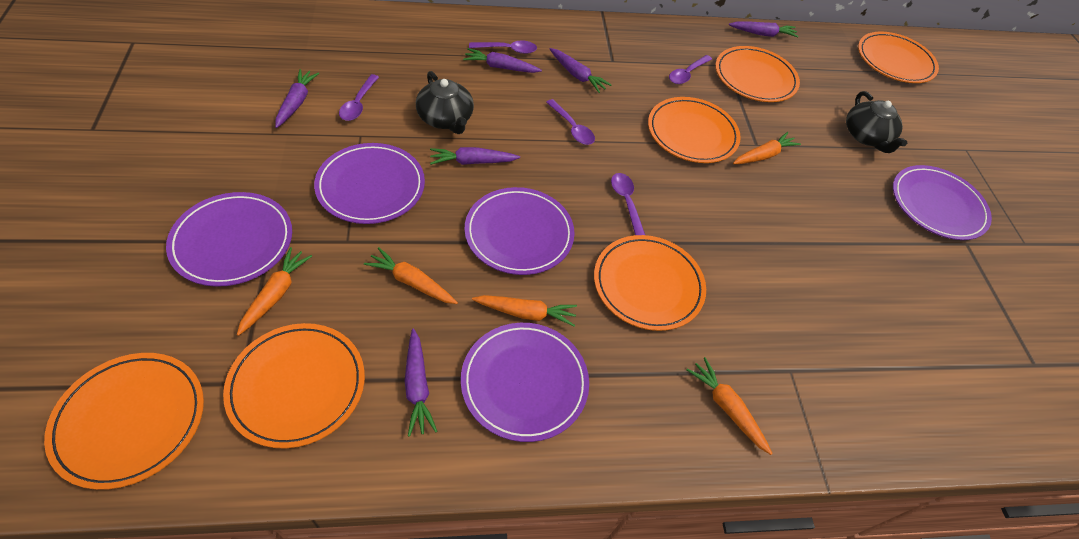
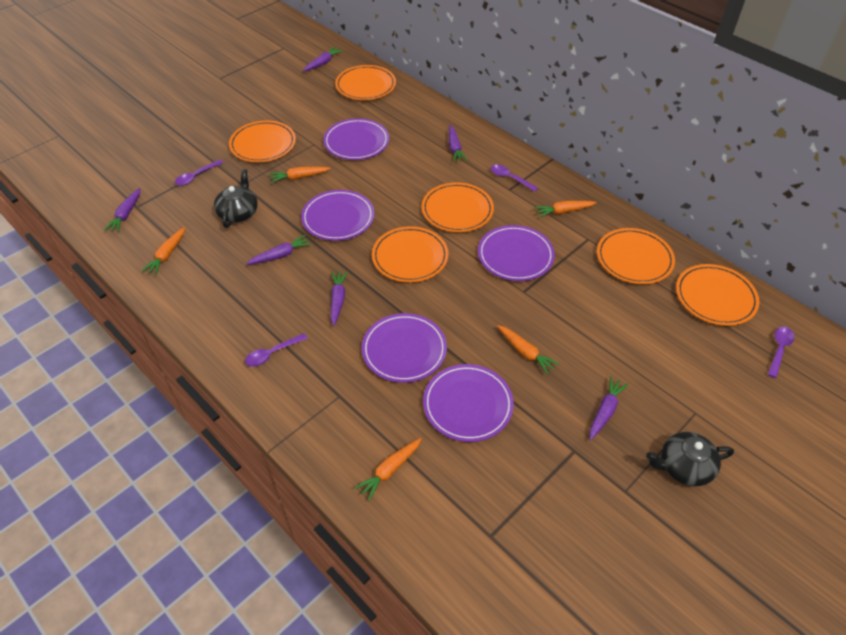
purple spoon: 5 -> 4

